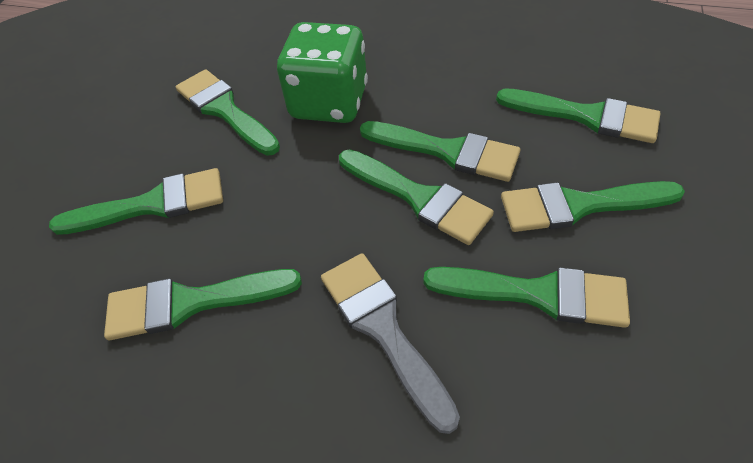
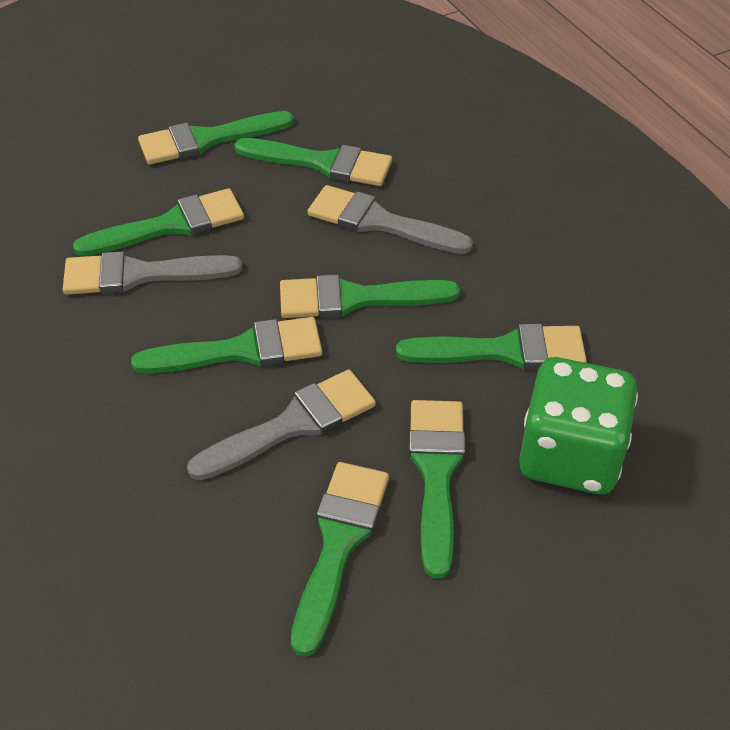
grey brush: 1 -> 3

